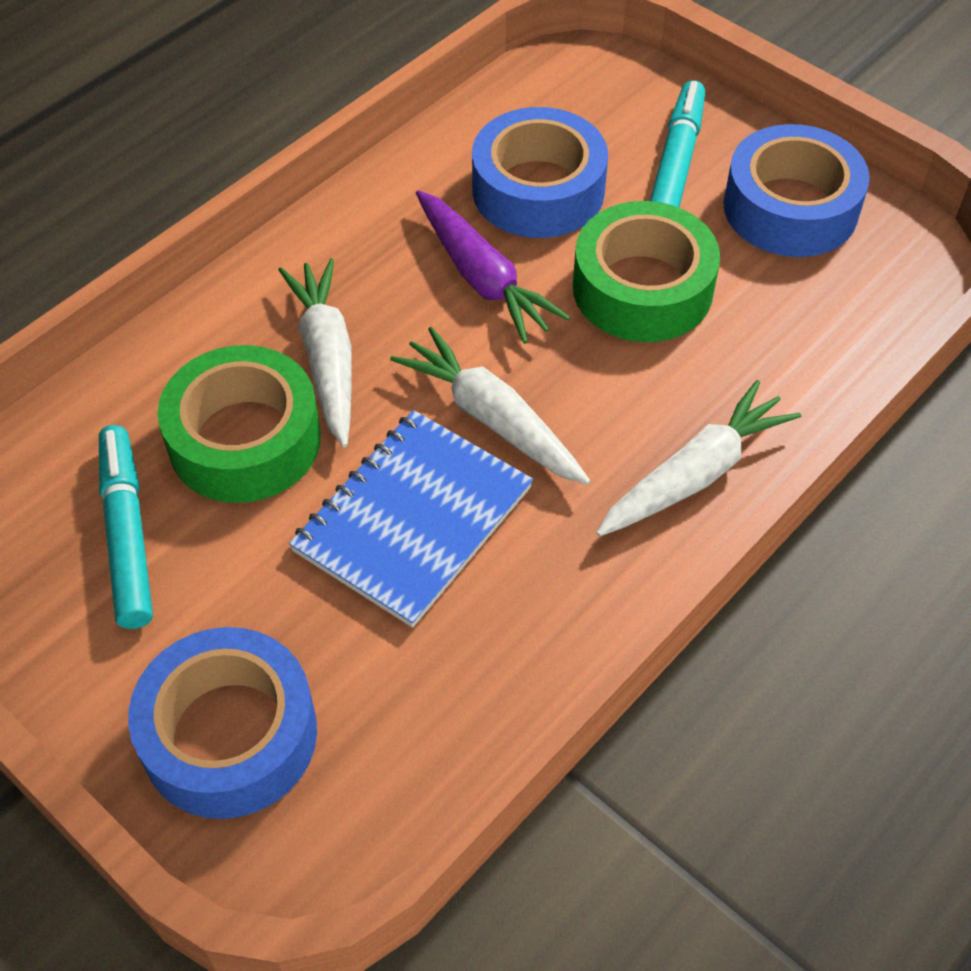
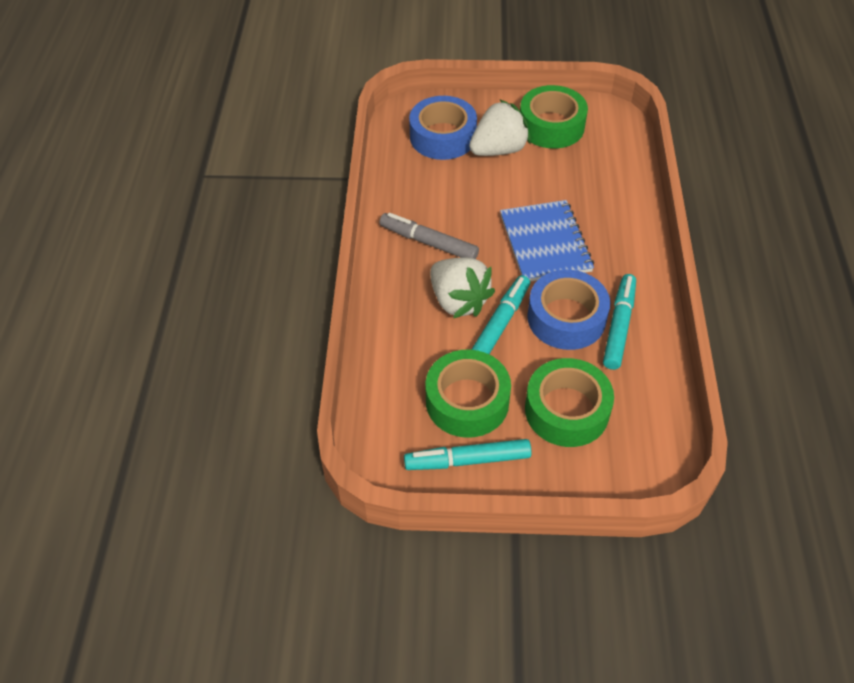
blue tape: 3 -> 2
green tape: 2 -> 3
grey marker: 0 -> 1
purple carrot: 1 -> 0
turquoise marker: 2 -> 3
white carrot: 3 -> 0
white strawberry: 0 -> 2

